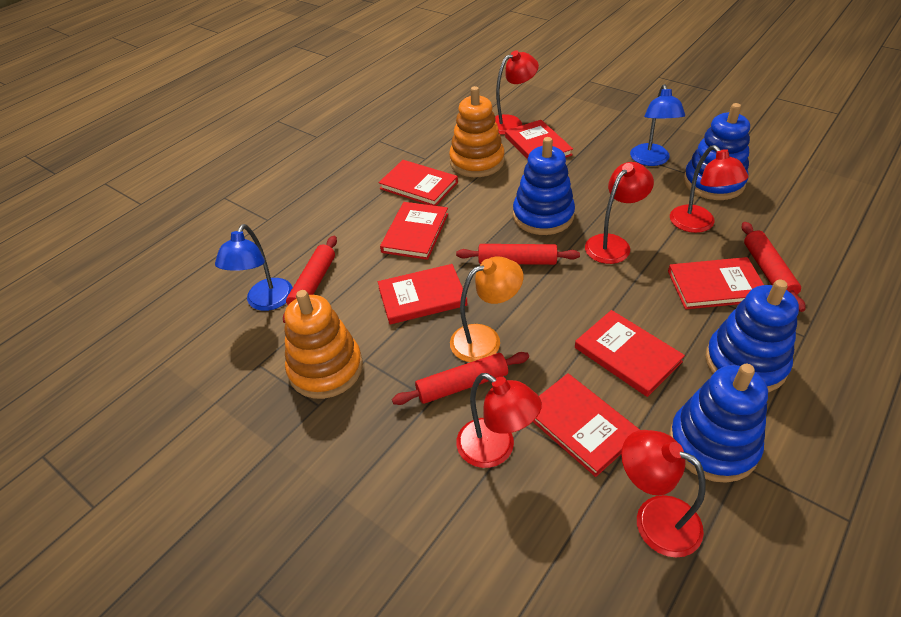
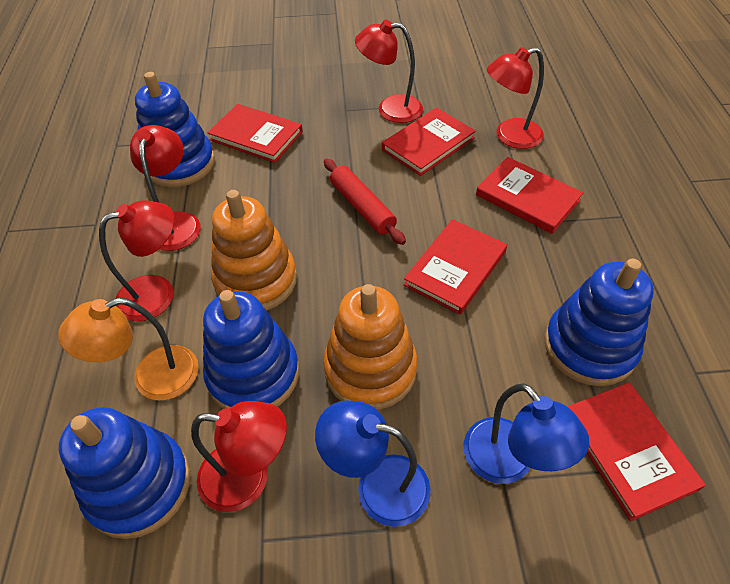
red book: 7 -> 5
red rolling pin: 4 -> 1

